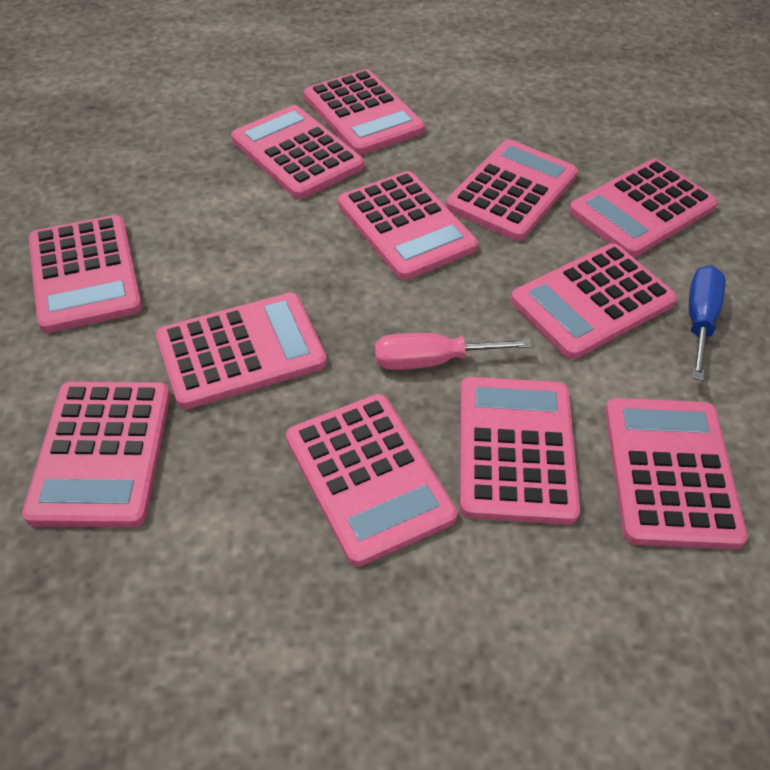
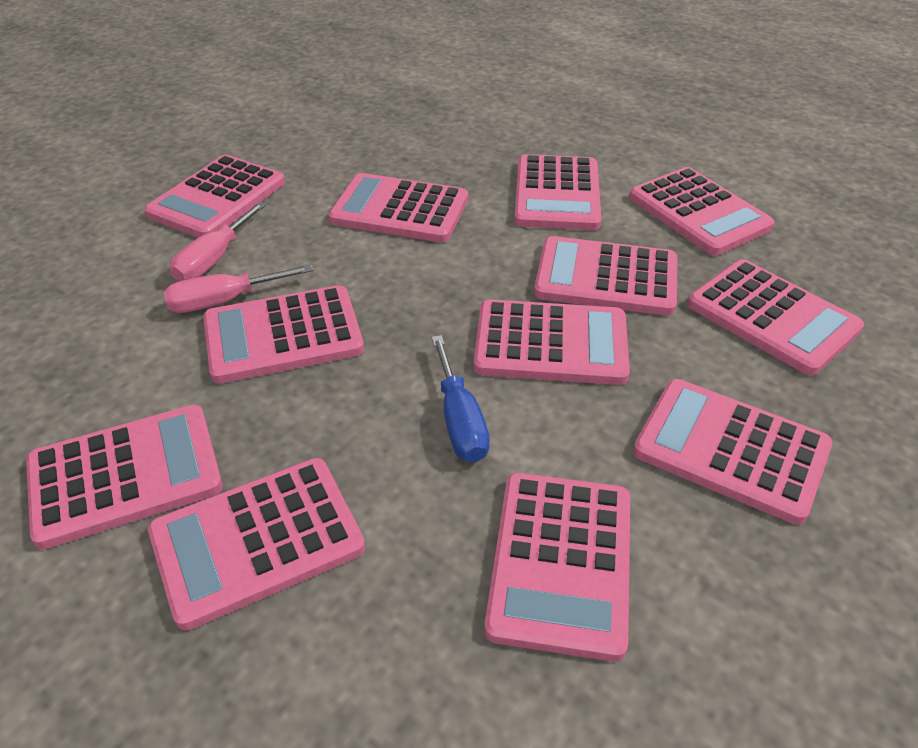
pink screwdriver: 1 -> 2

